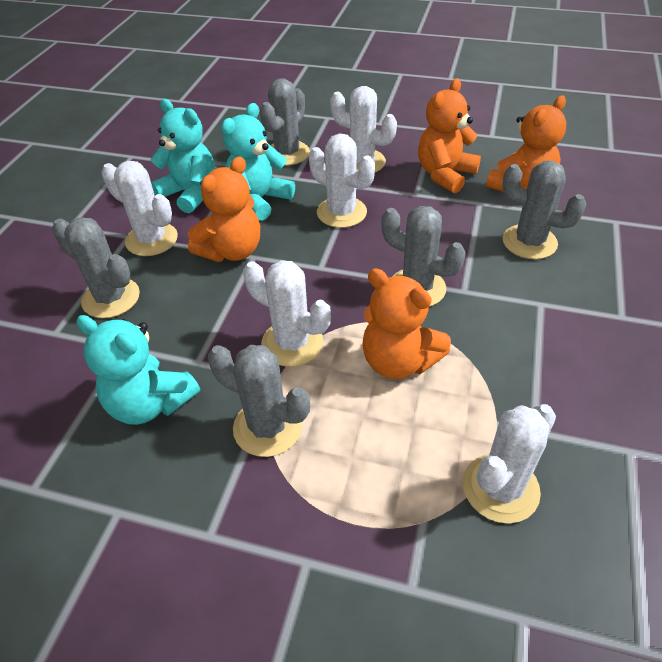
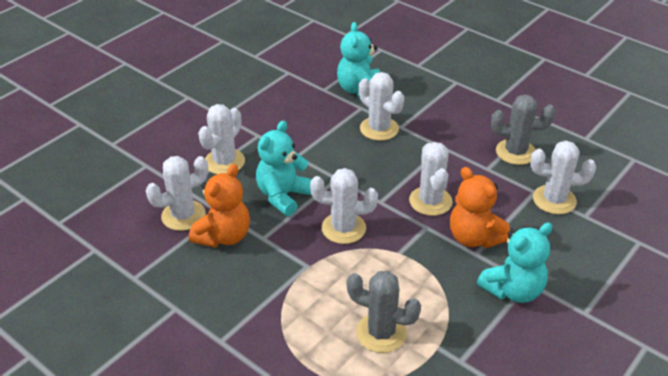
grey cactus: 5 -> 2
orange teddy bear: 4 -> 2
white cactus: 5 -> 6

